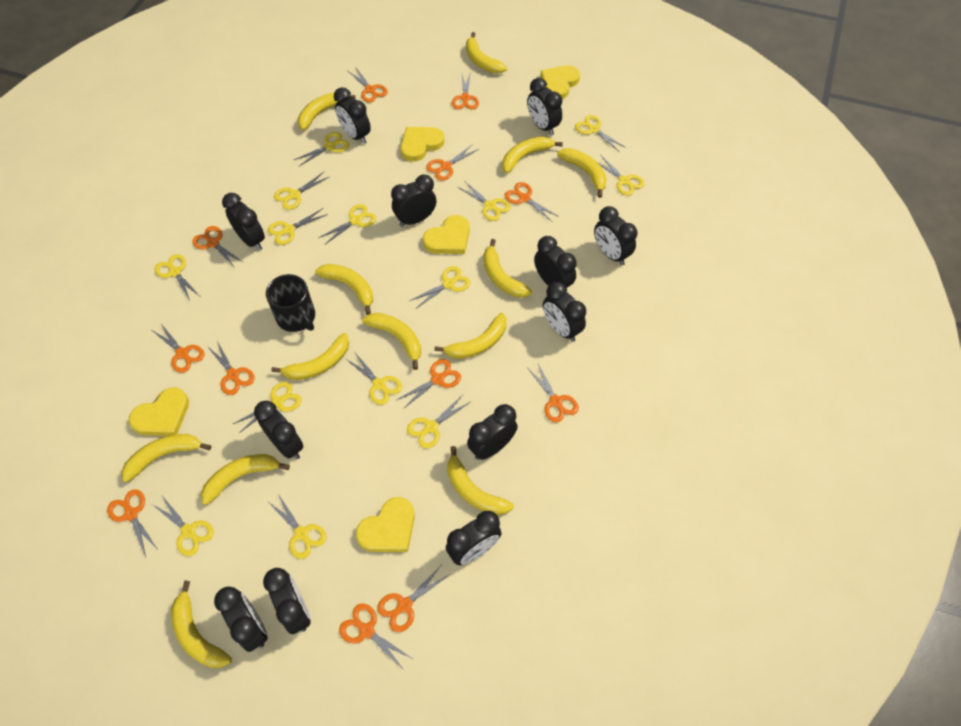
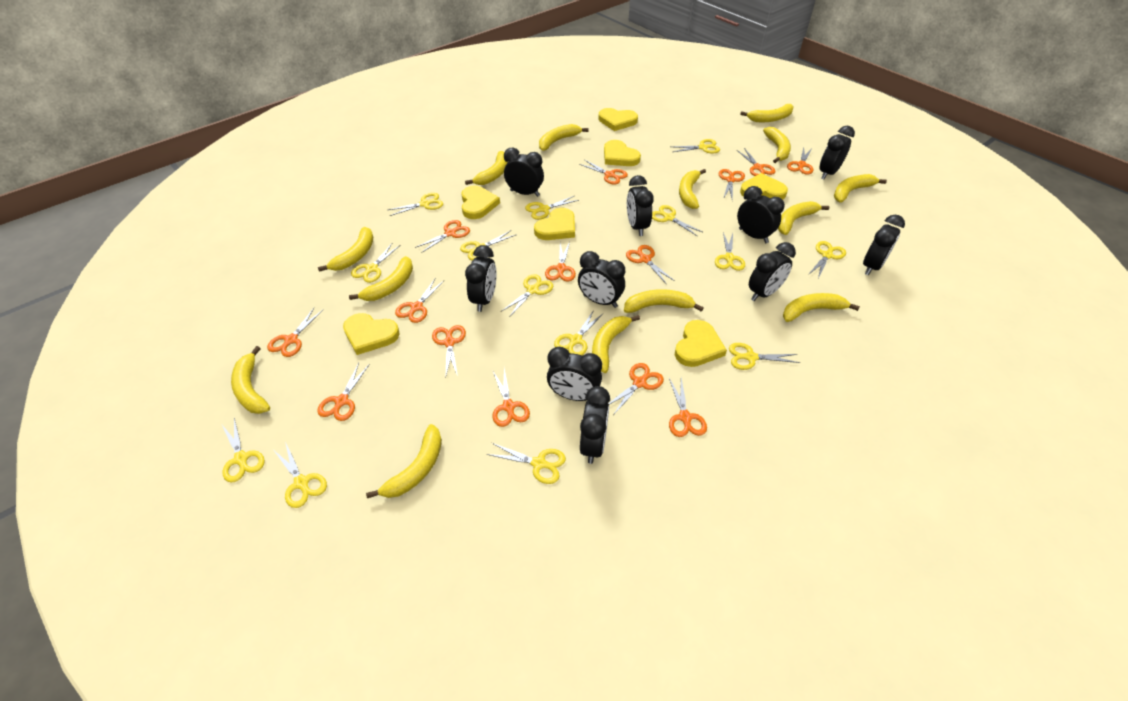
black clock: 12 -> 10
black mug: 1 -> 0
orange scissors: 12 -> 14
yellow banana: 13 -> 14
yellow heart: 5 -> 7

